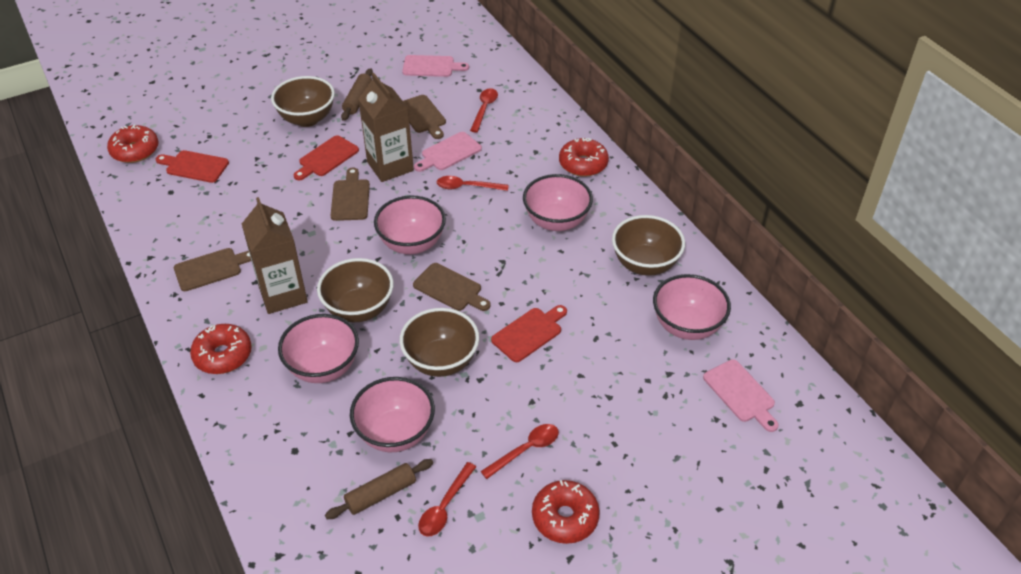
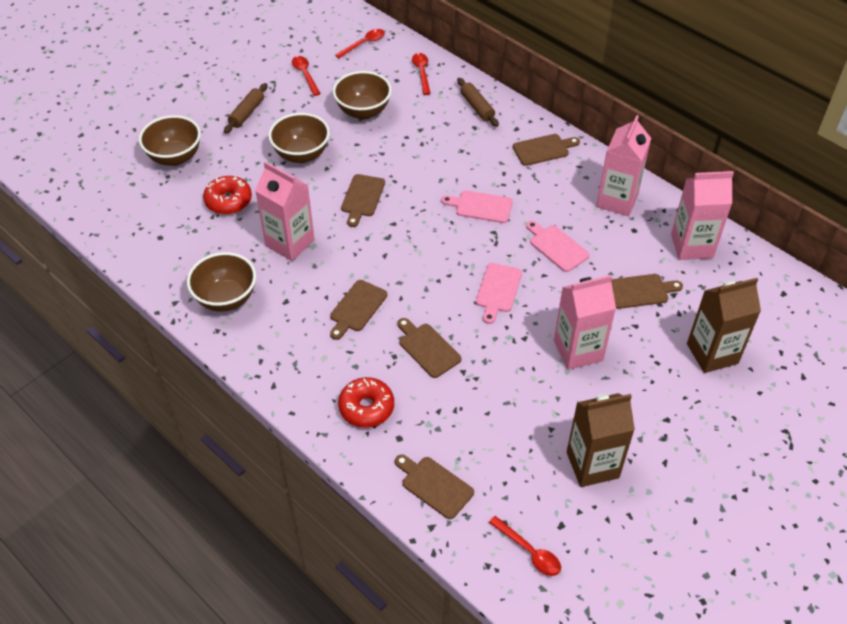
brown cutting board: 4 -> 6
pink bowl: 5 -> 0
pink carton: 0 -> 4
red cutting board: 3 -> 0
red donut: 4 -> 2

